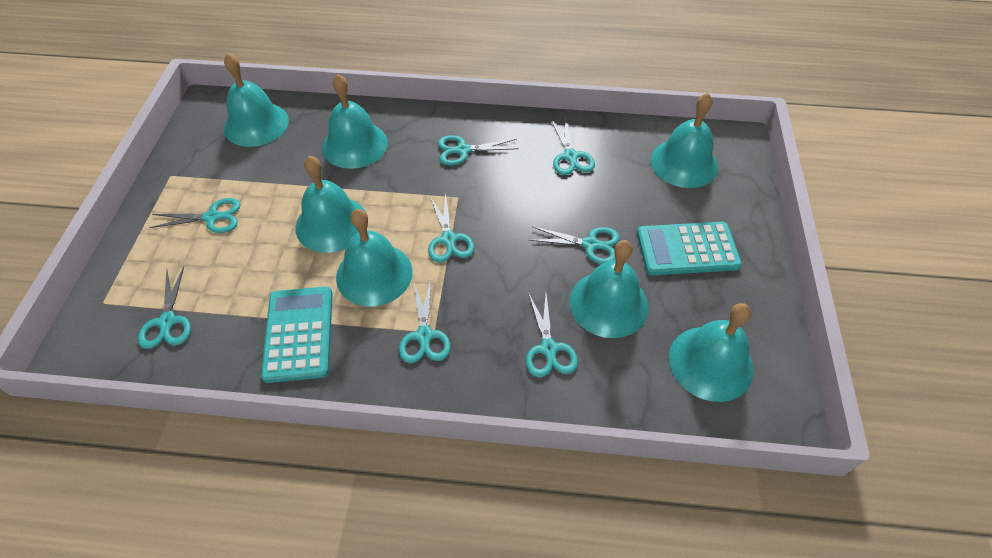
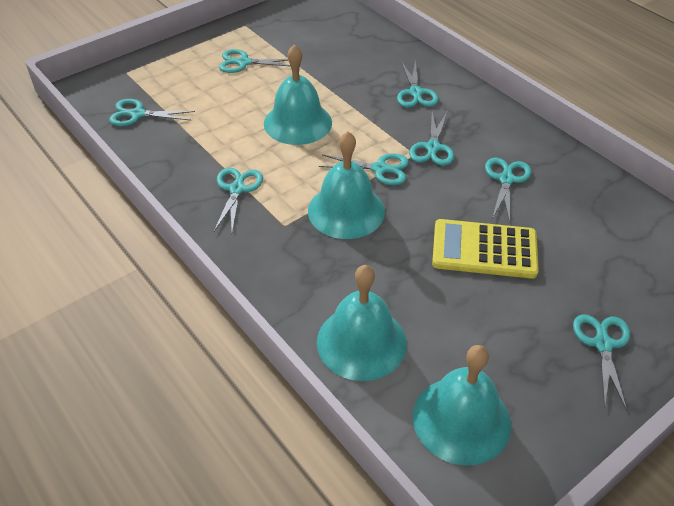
turquoise bell: 7 -> 4
turquoise calculator: 2 -> 0
yellow calculator: 0 -> 1

